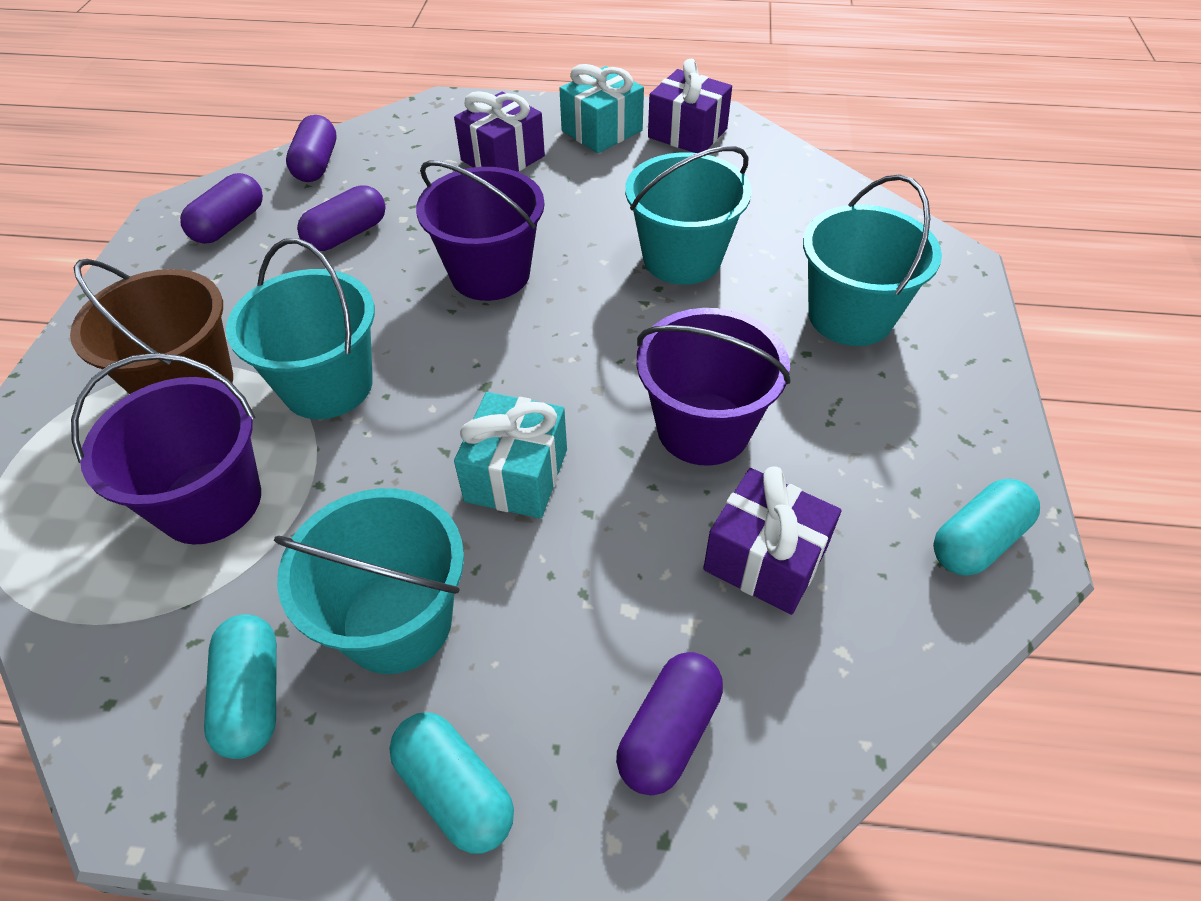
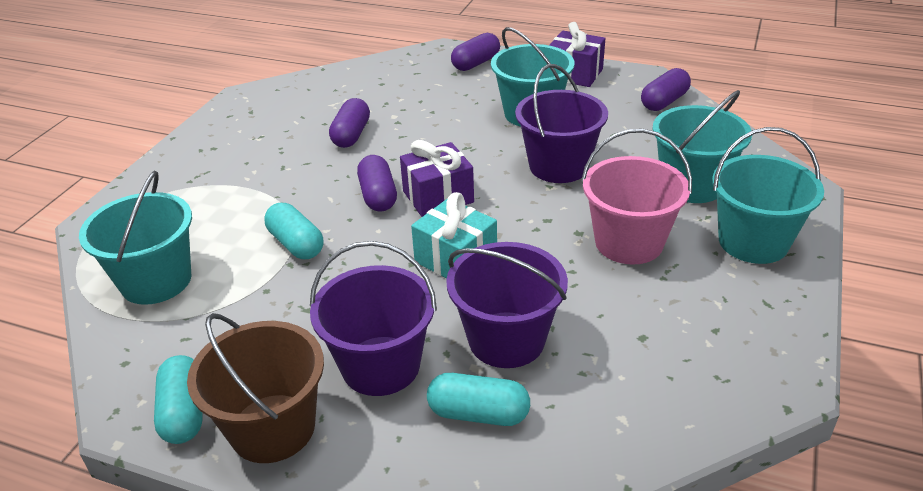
pink bucket: 0 -> 1
purple gift: 3 -> 2
turquoise gift: 2 -> 1

